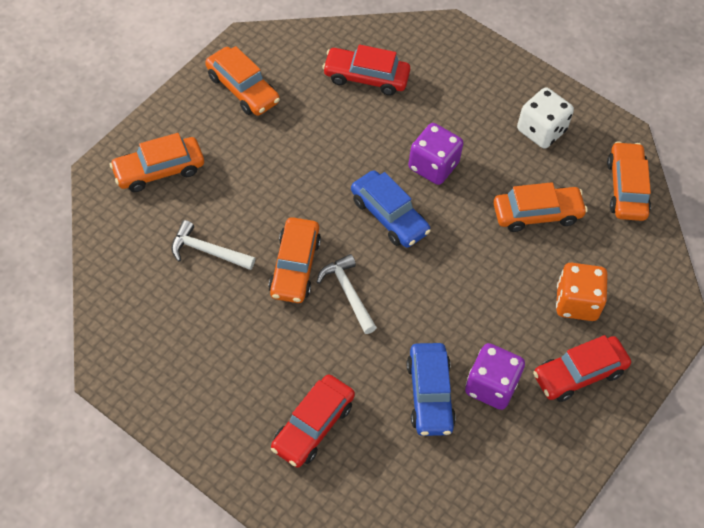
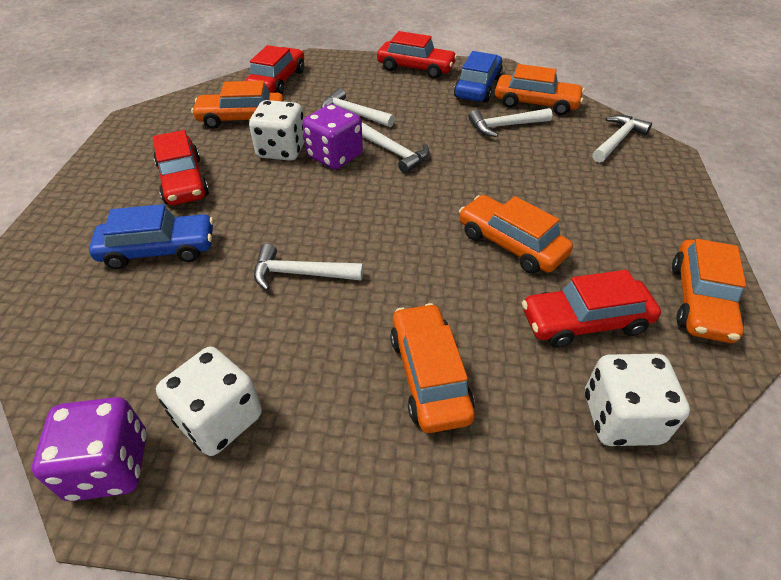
orange dice: 1 -> 0
red car: 3 -> 4
white dice: 1 -> 3
white hammer: 2 -> 5

